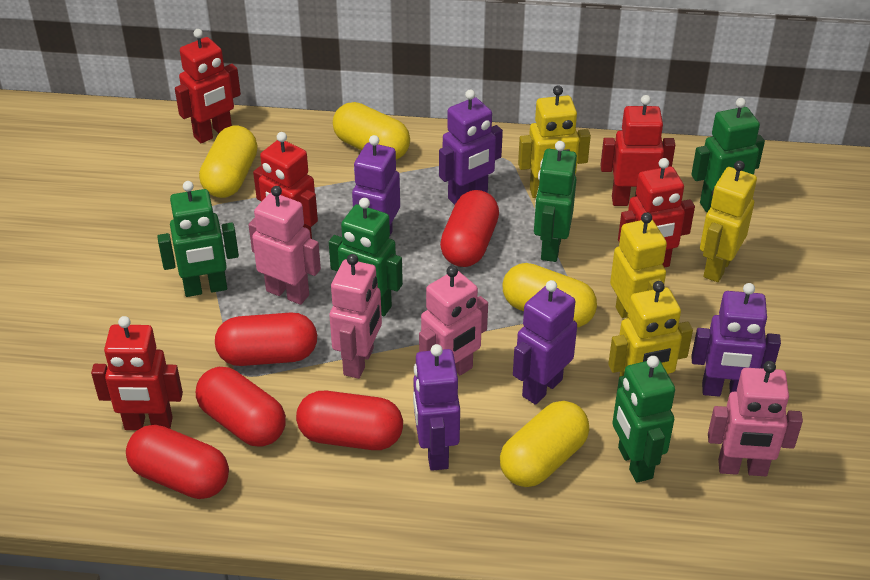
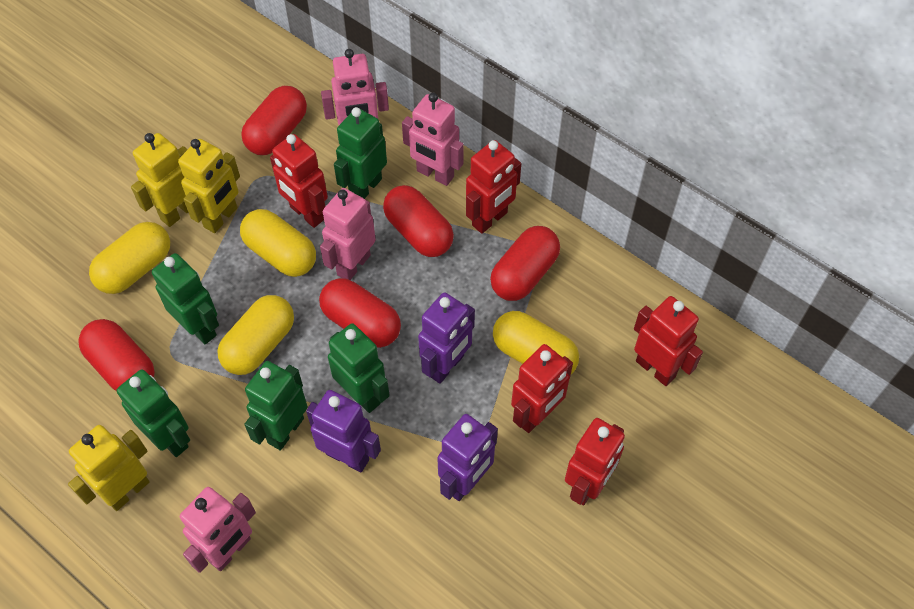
purple robot: 5 -> 3
yellow robot: 4 -> 3

